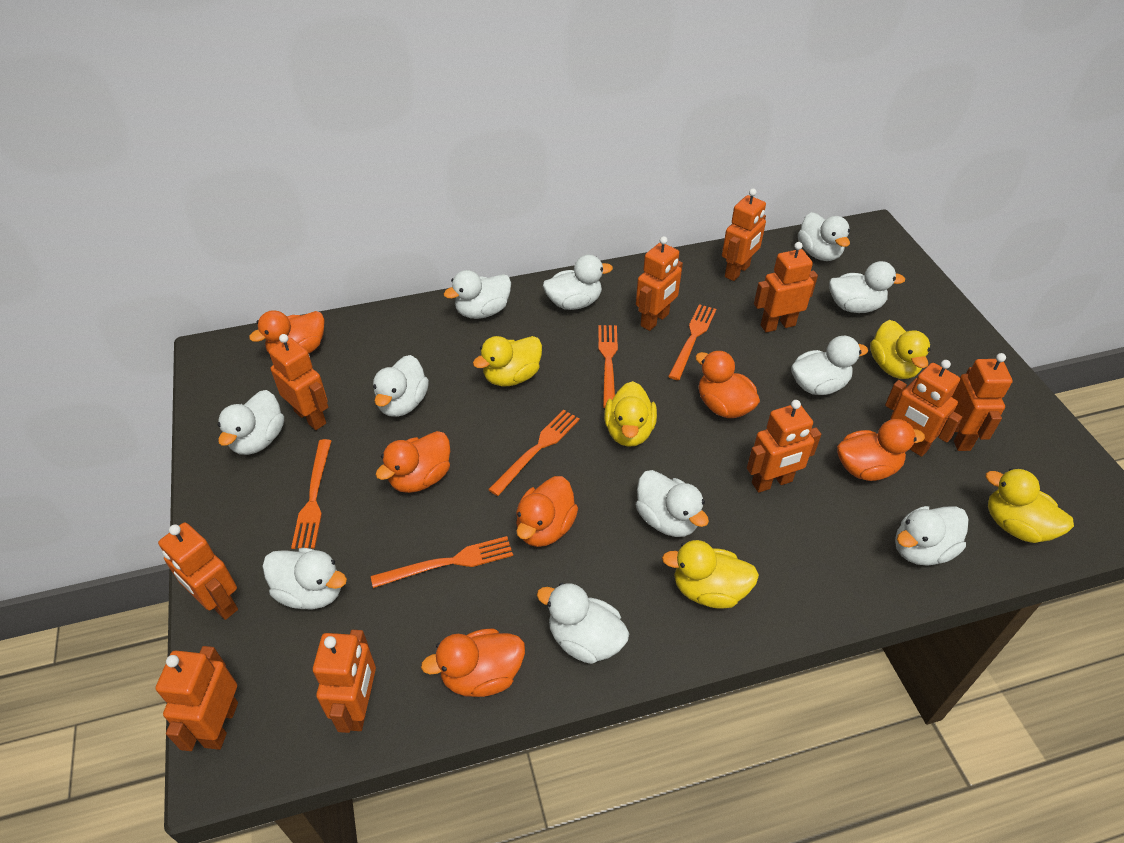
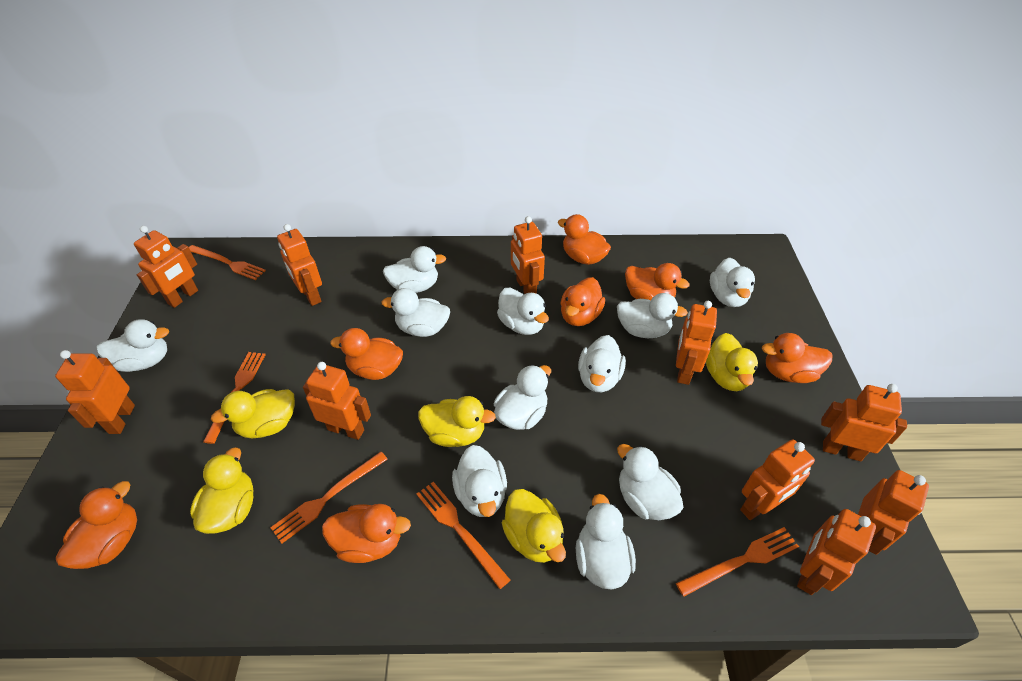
orange duck: 6 -> 7

